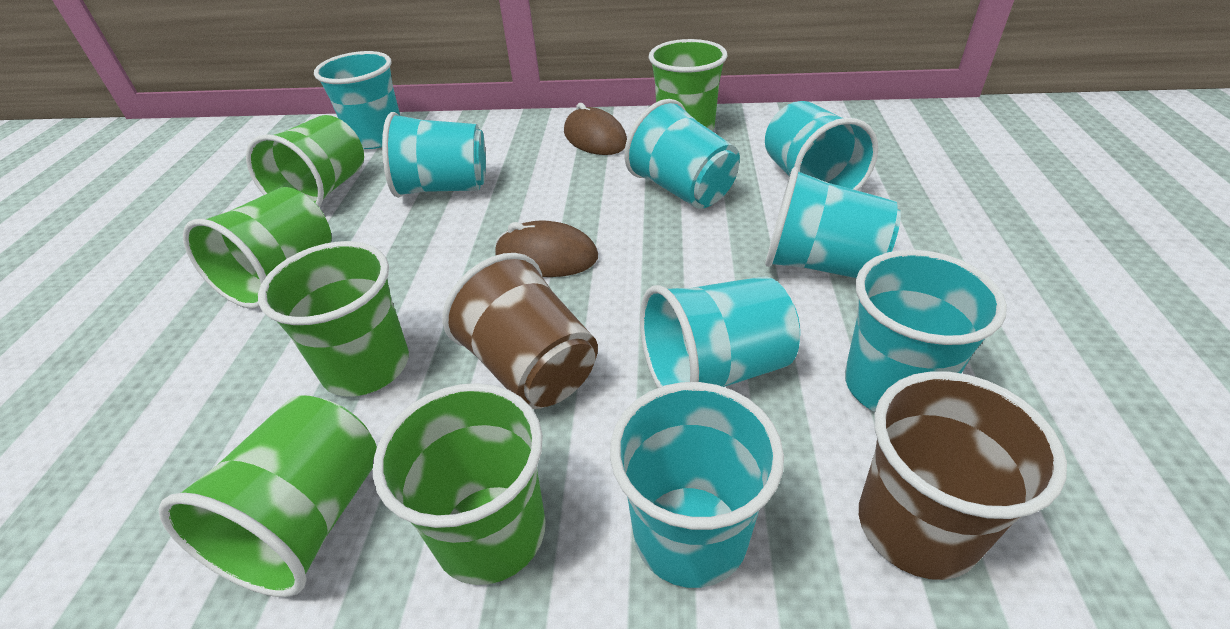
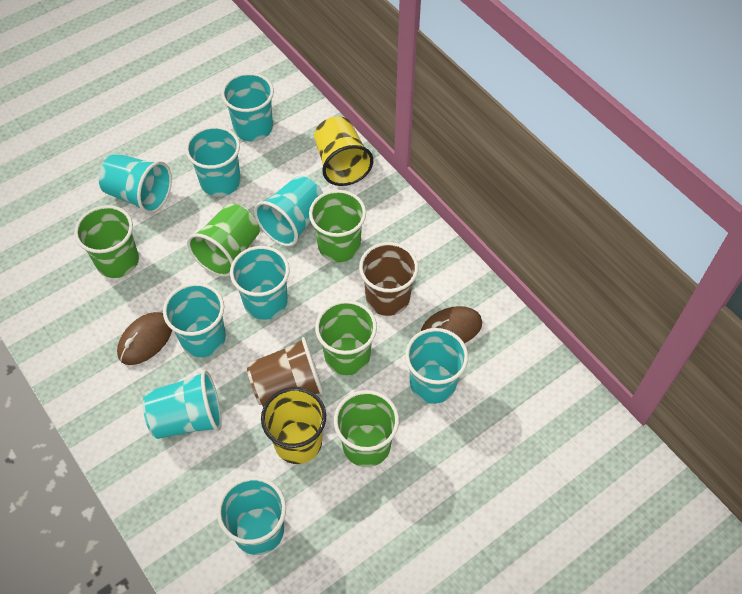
green cup: 6 -> 5
turquoise cup: 8 -> 9
yellow cup: 0 -> 2

